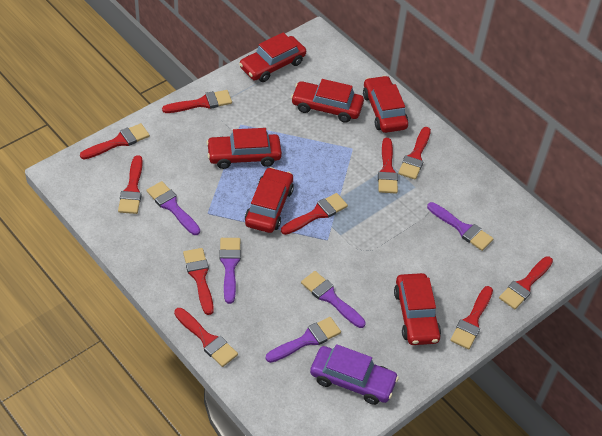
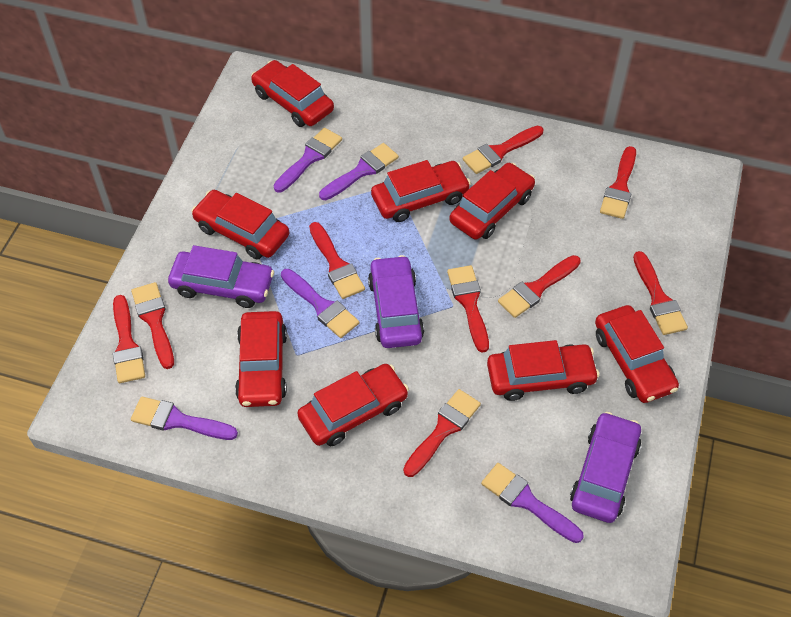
purple car: 1 -> 3
red brush: 10 -> 9
red car: 6 -> 8

